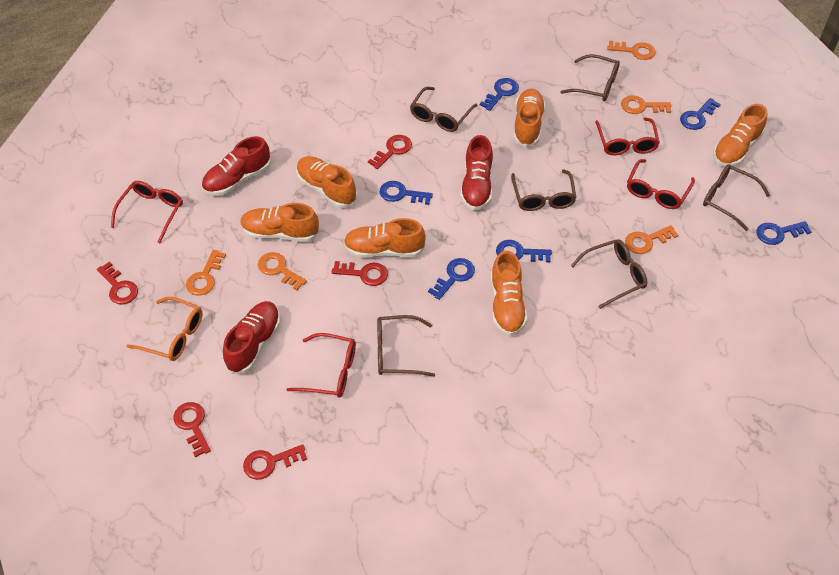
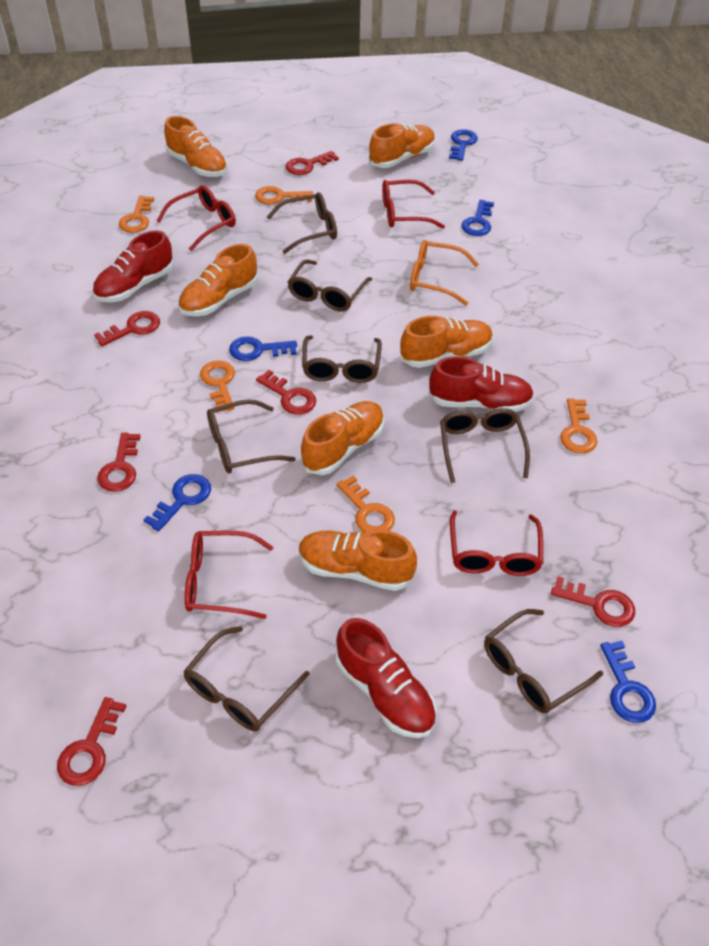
blue key: 6 -> 5
brown glasses: 6 -> 7
red key: 5 -> 6

